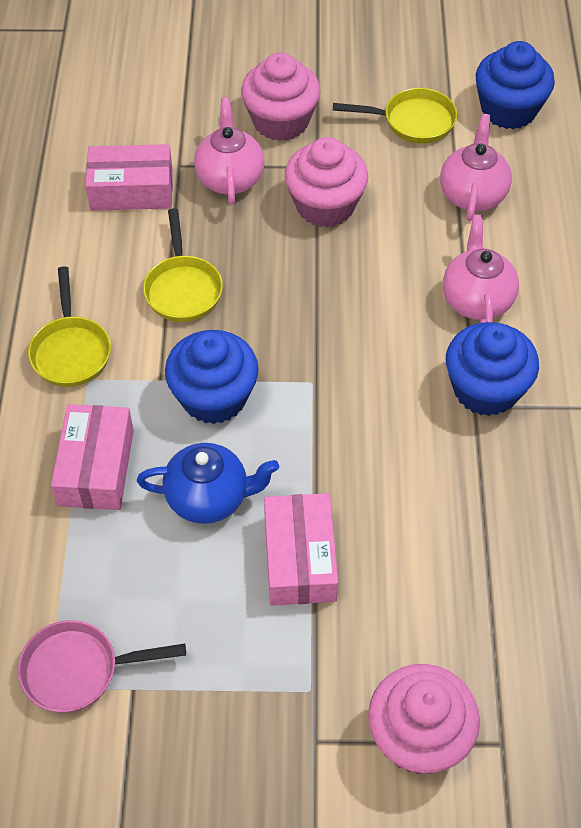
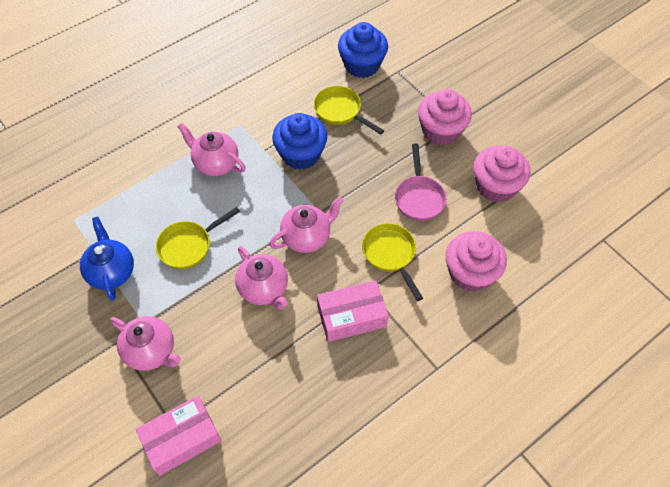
blue cupcake: 3 -> 2
pink box: 3 -> 2
pink teapot: 3 -> 4

